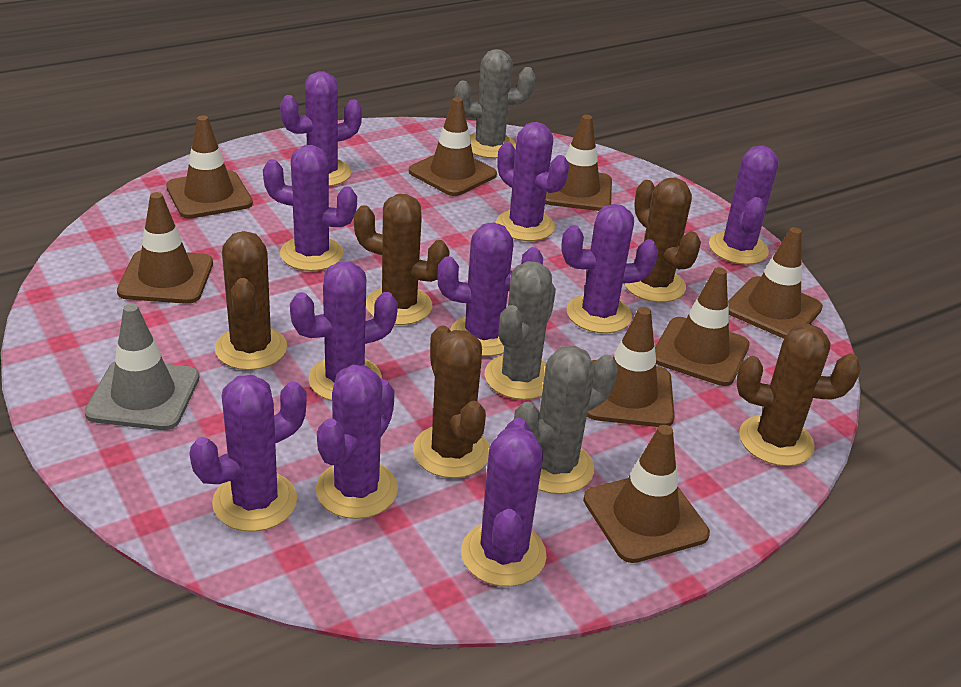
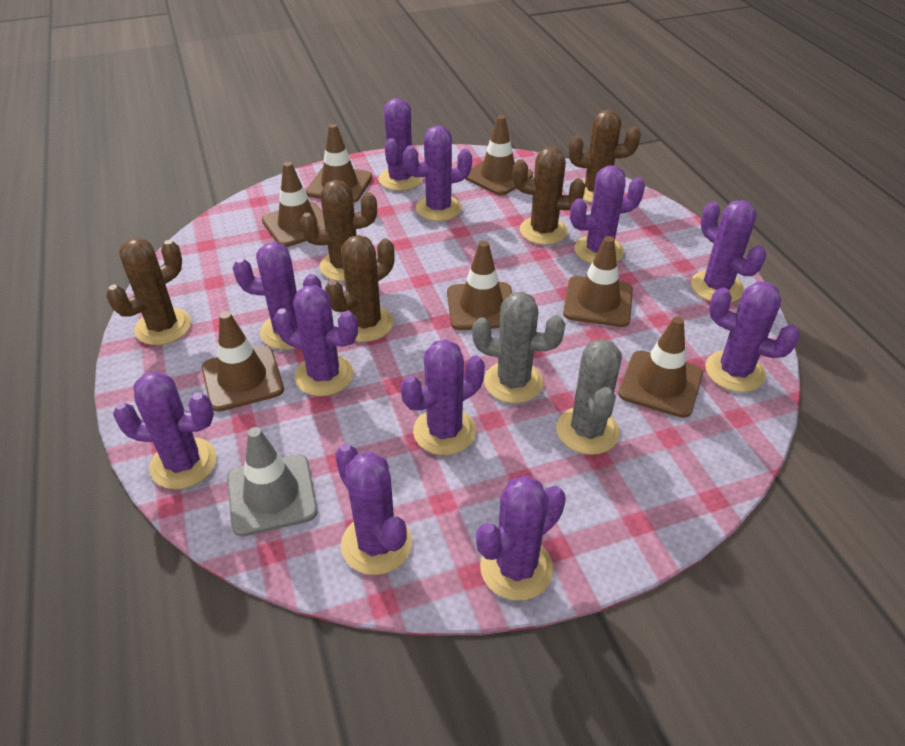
brown traffic cone: 8 -> 7
grey cactus: 3 -> 2
purple cactus: 10 -> 11

